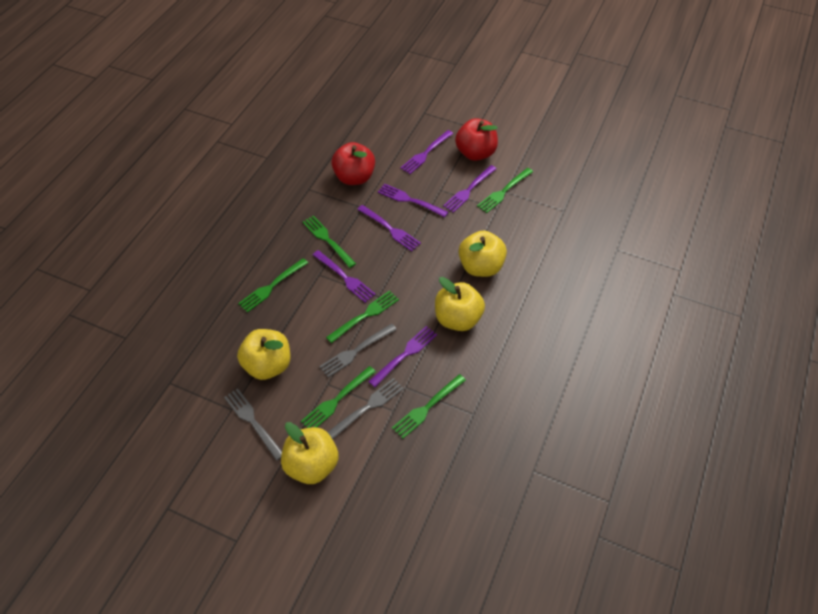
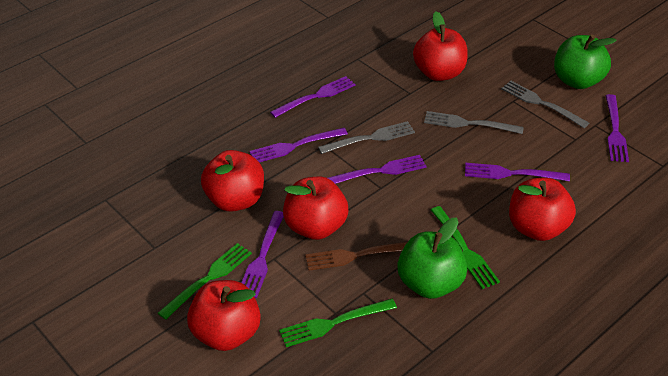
brown fork: 0 -> 1
green apple: 0 -> 2
green fork: 6 -> 3
red apple: 2 -> 5
yellow apple: 4 -> 0

